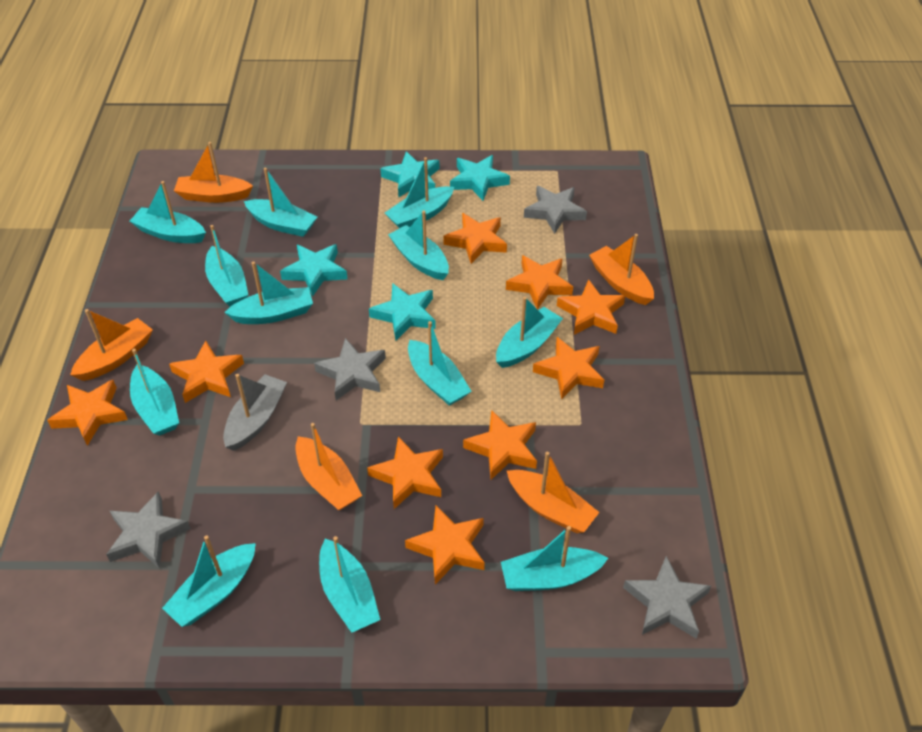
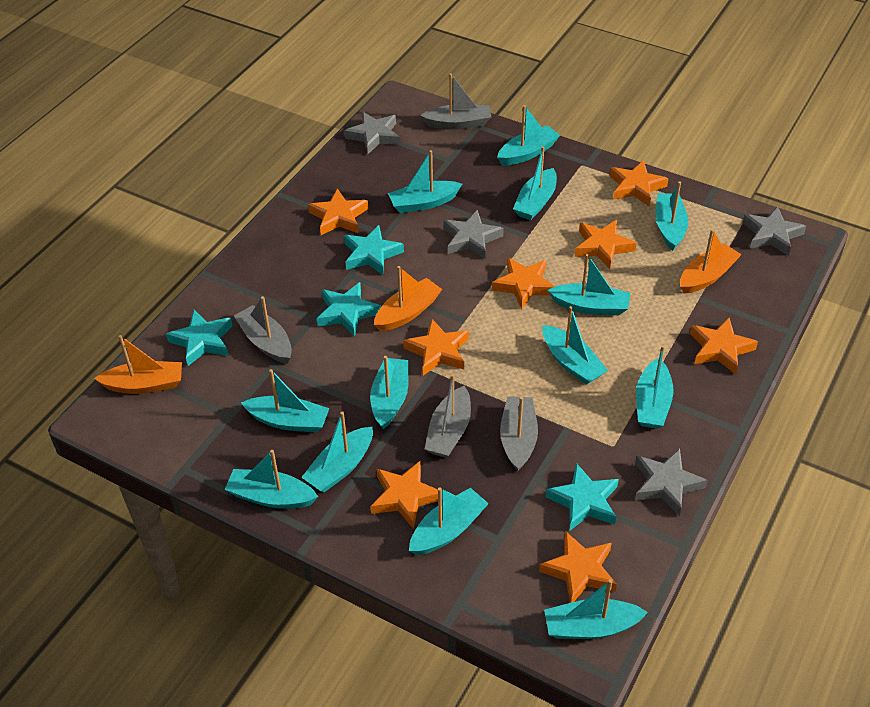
grey boat: 1 -> 4
orange boat: 5 -> 3
orange star: 9 -> 8
turquoise boat: 12 -> 13

